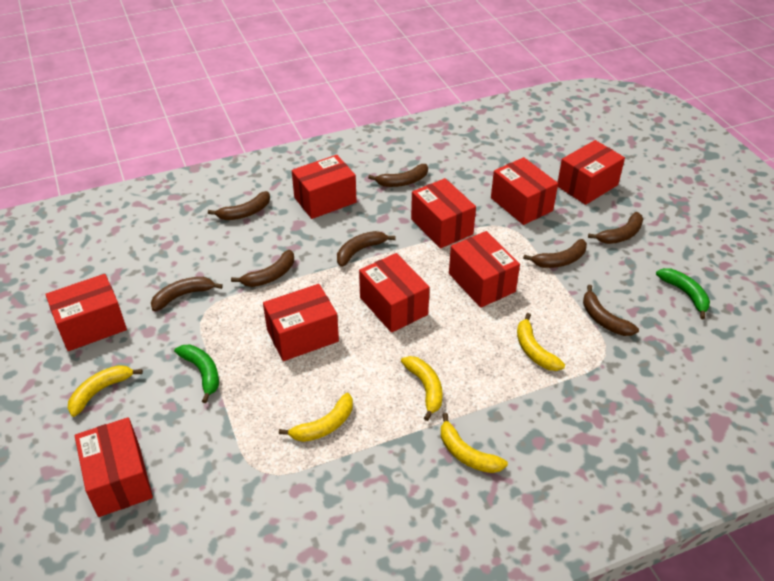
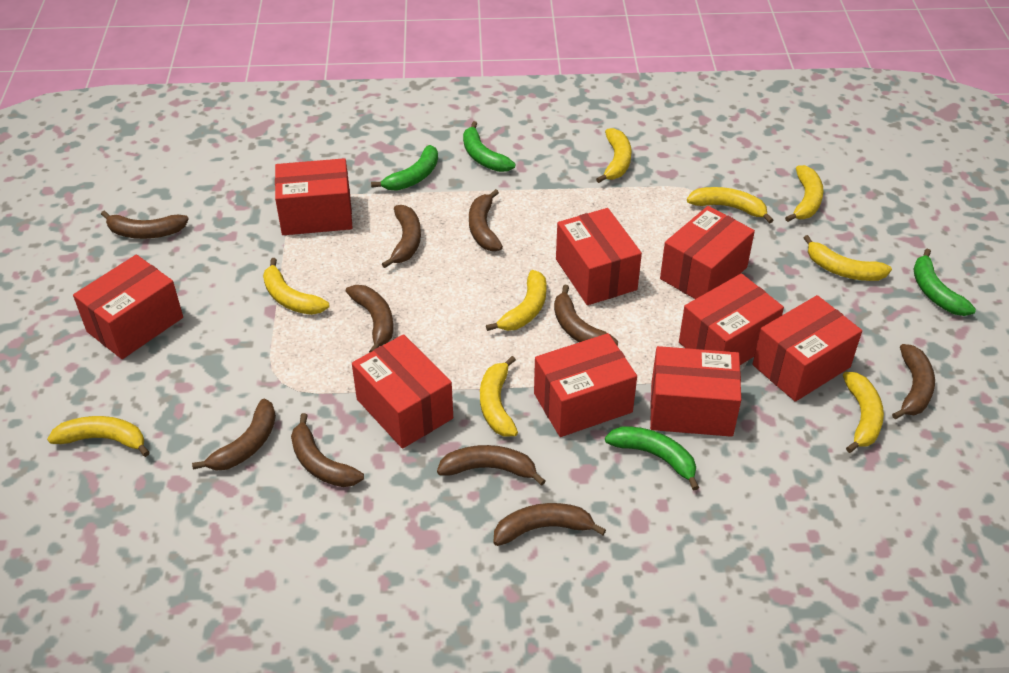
brown banana: 8 -> 10
green banana: 2 -> 4
yellow banana: 5 -> 9

